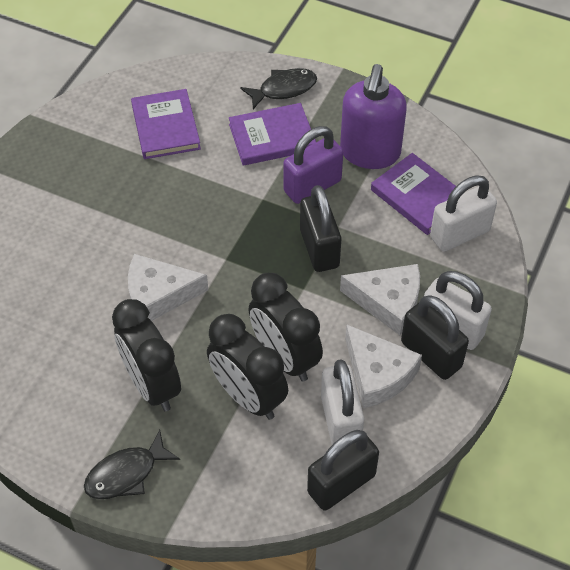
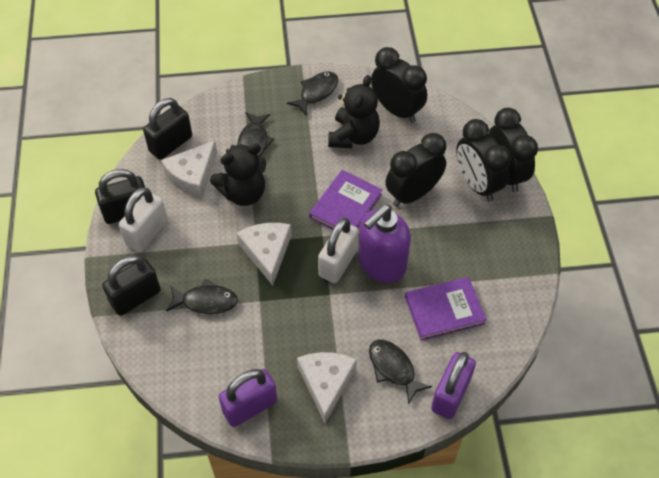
black clock: 3 -> 4
black fish: 2 -> 4
black teddy bear: 0 -> 2
purple book: 3 -> 2
purple padlock: 1 -> 2
white padlock: 3 -> 2

